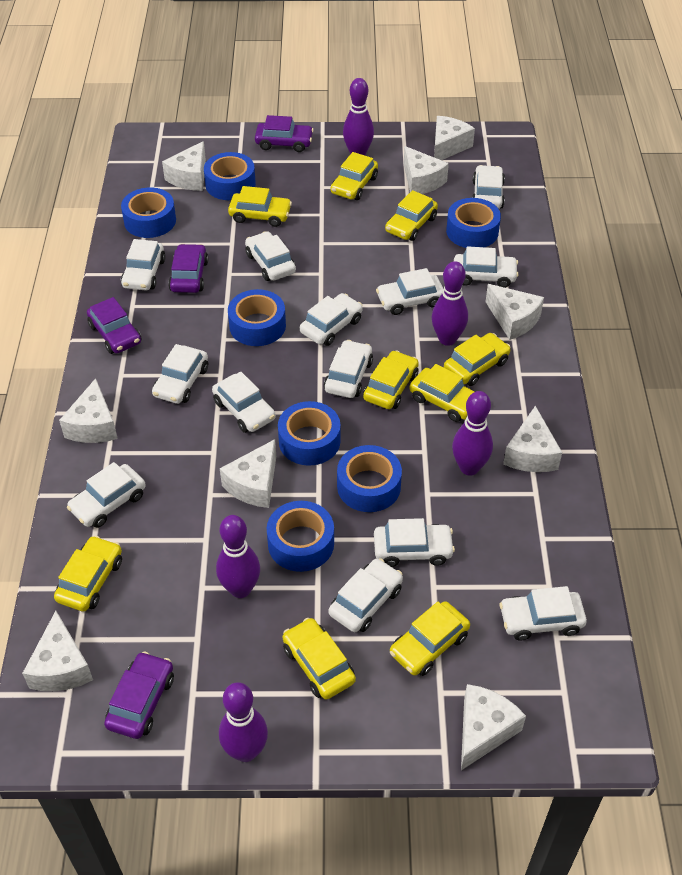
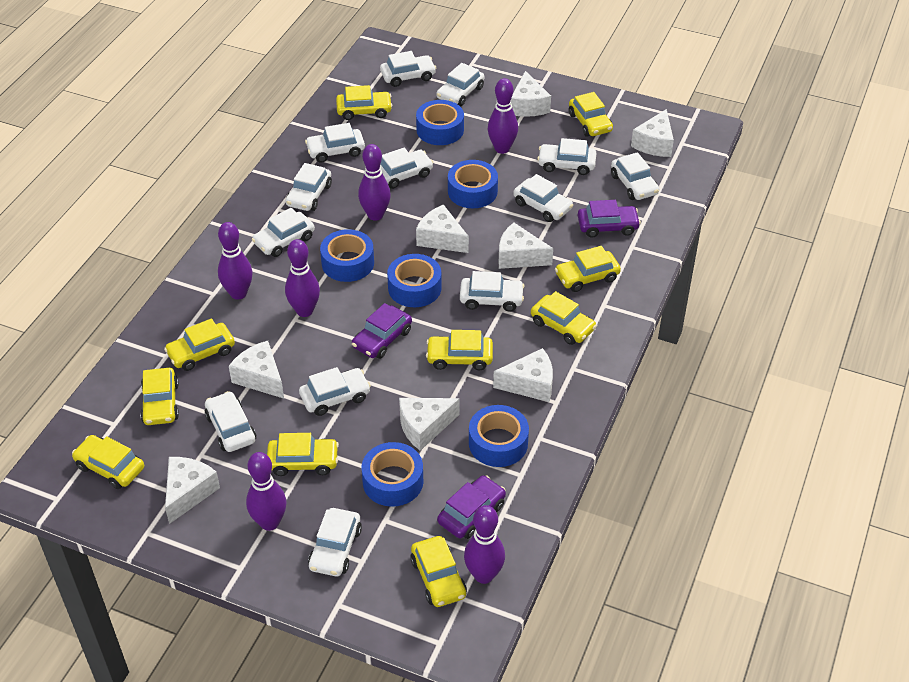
blue tape: 7 -> 6
purple bowling pin: 5 -> 6
purple car: 4 -> 3
white cheese: 9 -> 8
yellow car: 9 -> 10

